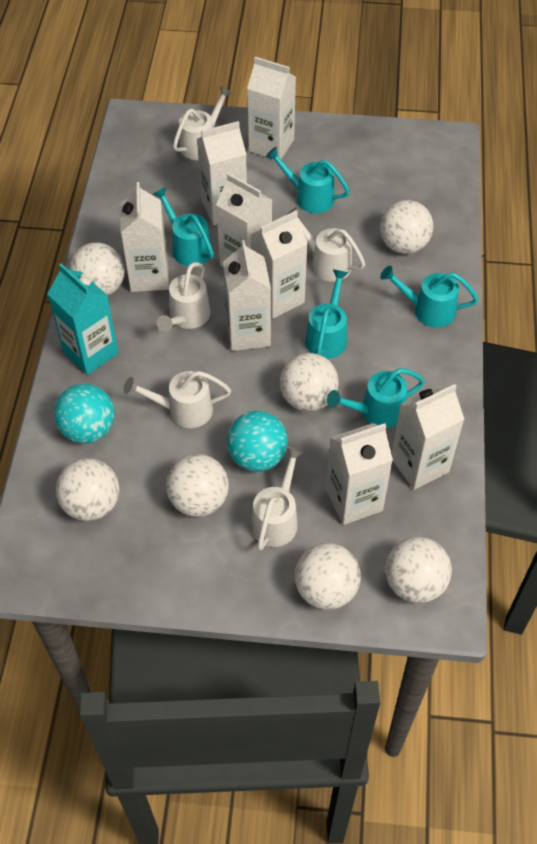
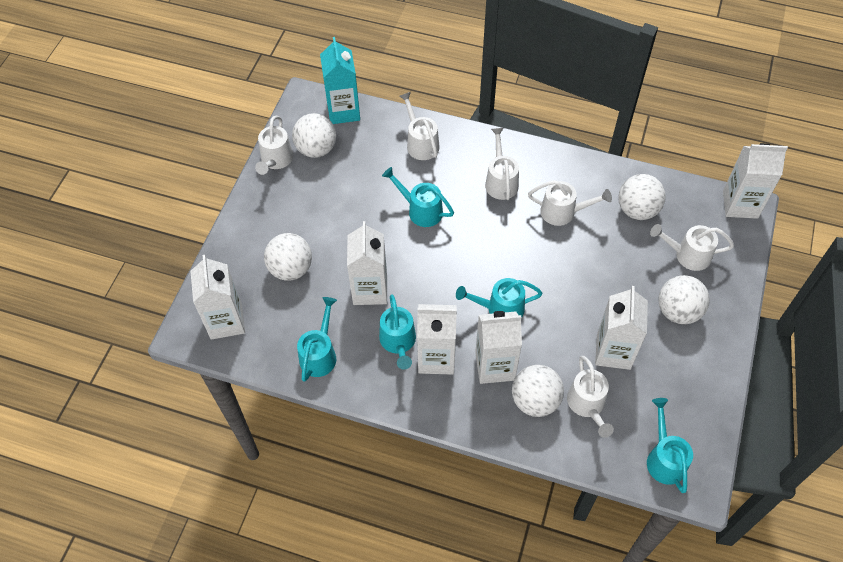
turquoise ball: 2 -> 0
white ball: 7 -> 5
white carton: 8 -> 6
white watering can: 5 -> 6

